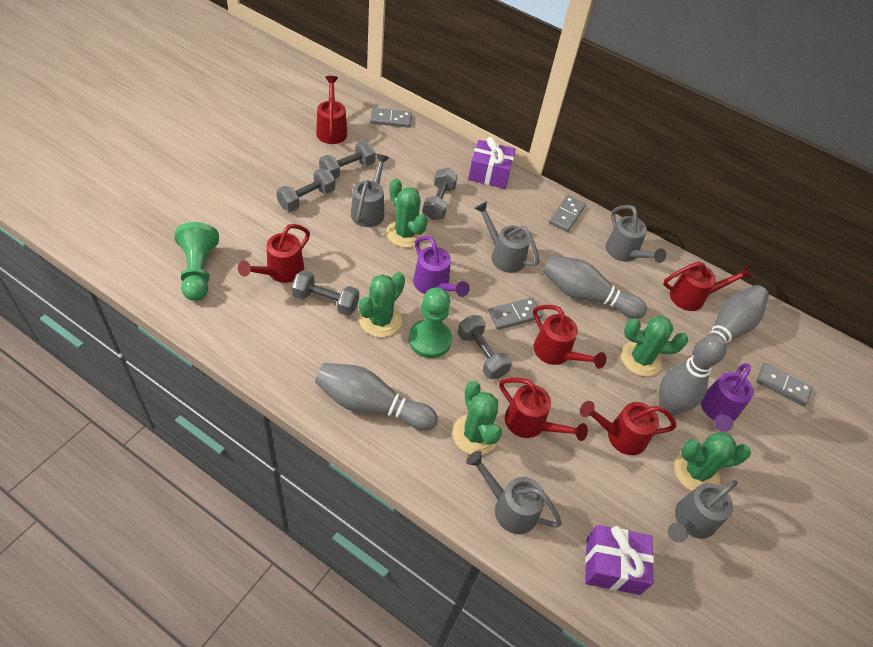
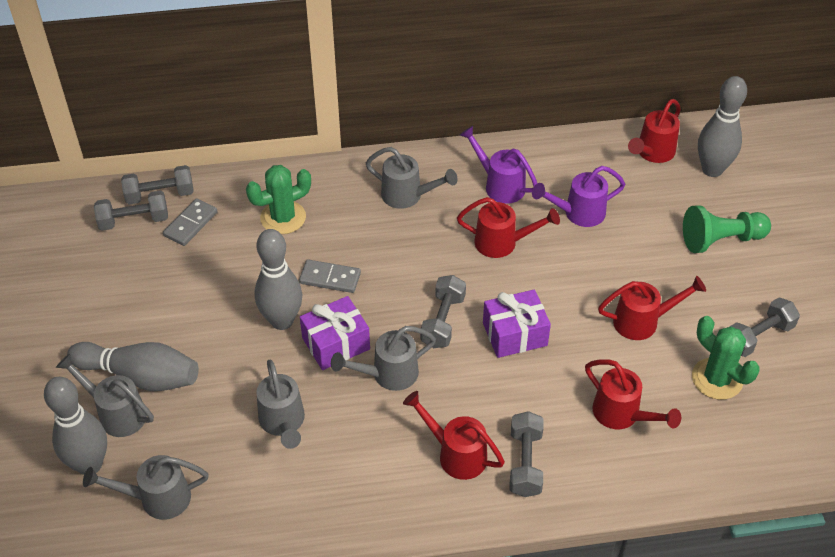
green cactus: 5 -> 2
green pawn: 2 -> 1
grey domino: 4 -> 2
red watering can: 6 -> 5

